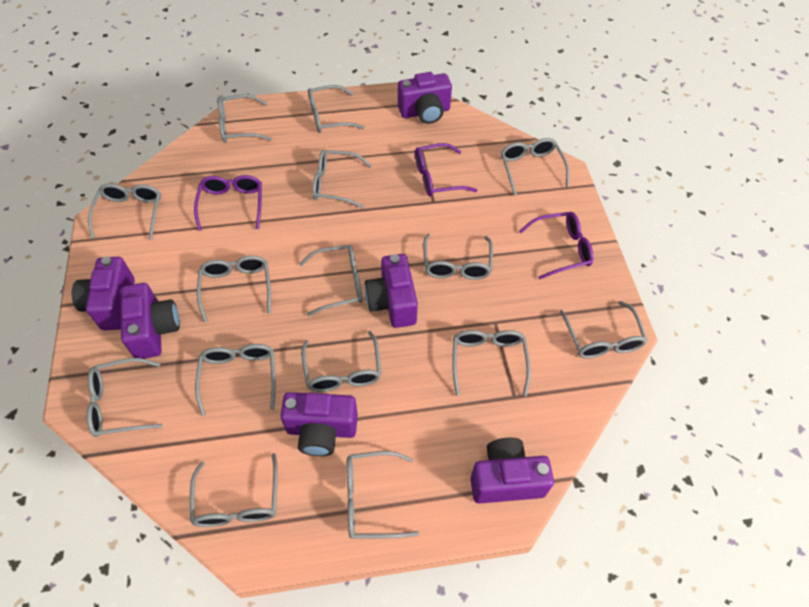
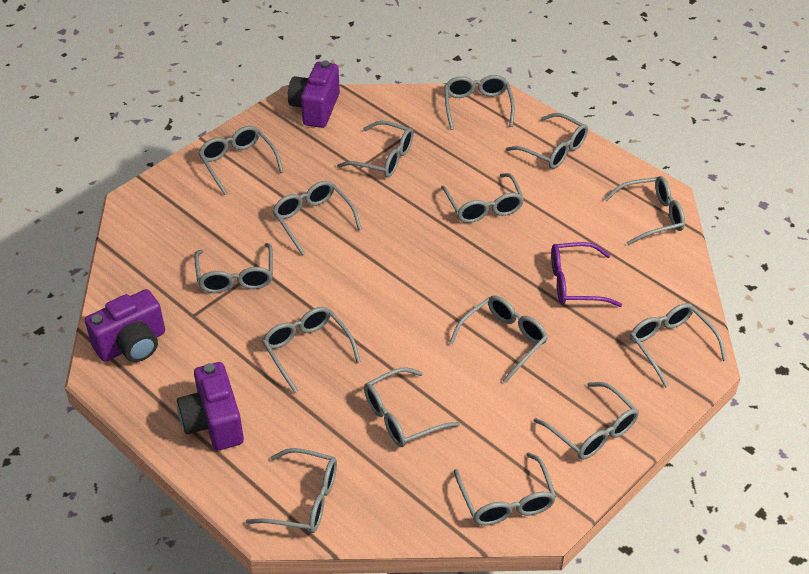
purple camera: 6 -> 3
purple glasses: 3 -> 1

